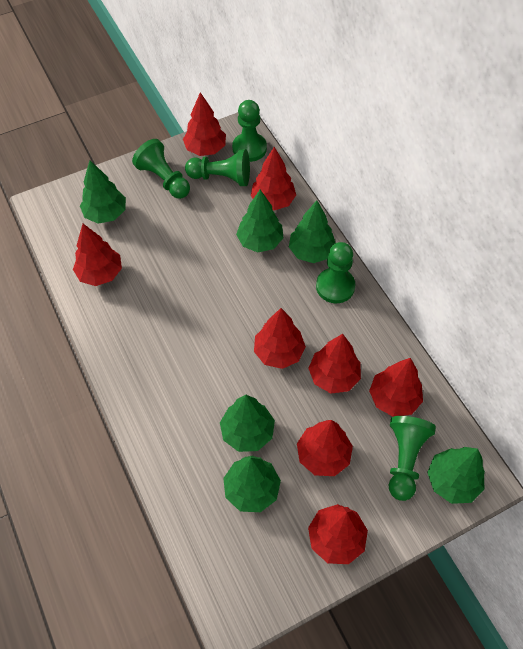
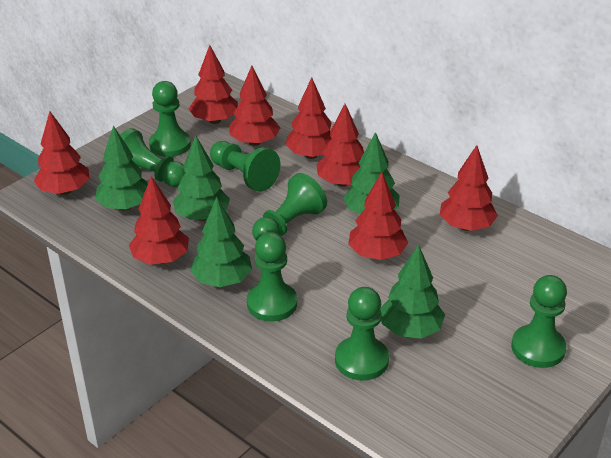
green pawn: 5 -> 7
green tree: 6 -> 5

